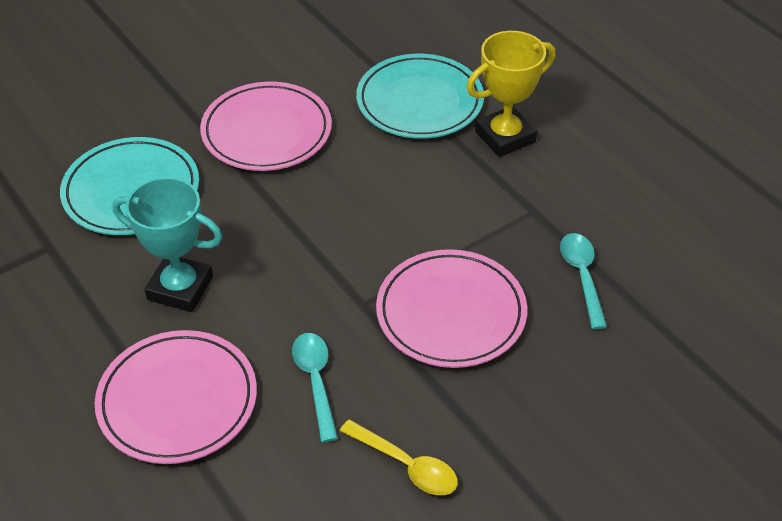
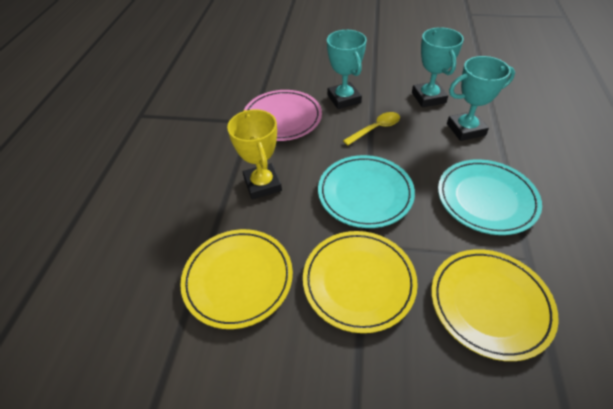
pink plate: 3 -> 1
turquoise spoon: 2 -> 0
turquoise trophy: 1 -> 3
yellow plate: 0 -> 3

